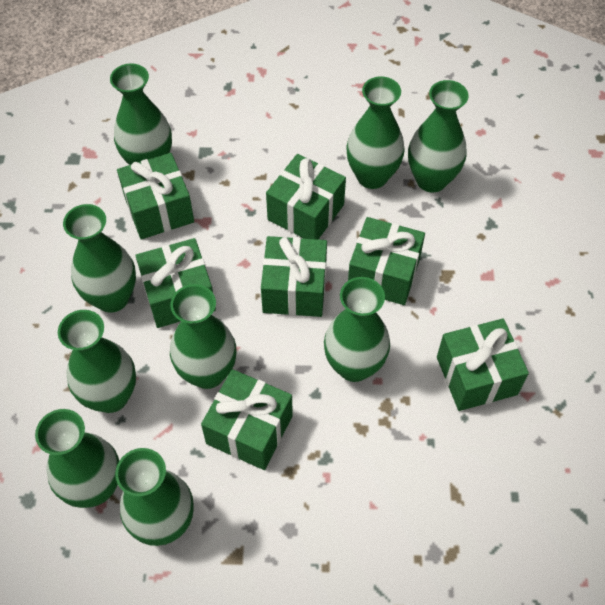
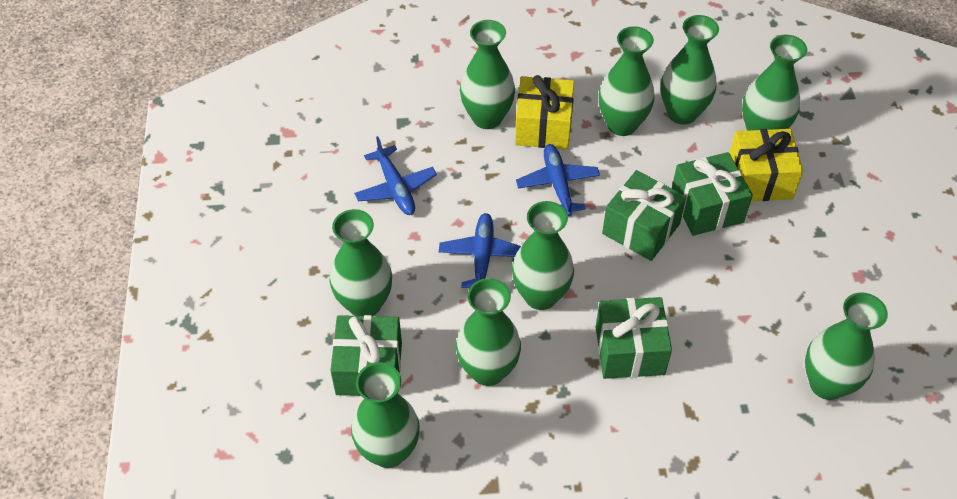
blue plane: 0 -> 3
green gift: 7 -> 4
yellow gift: 0 -> 2

